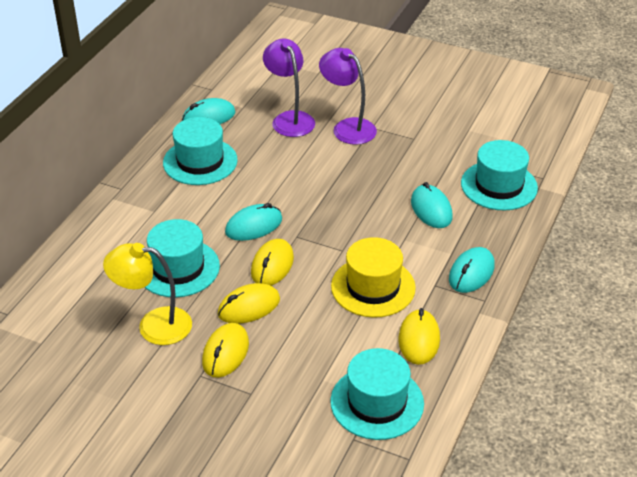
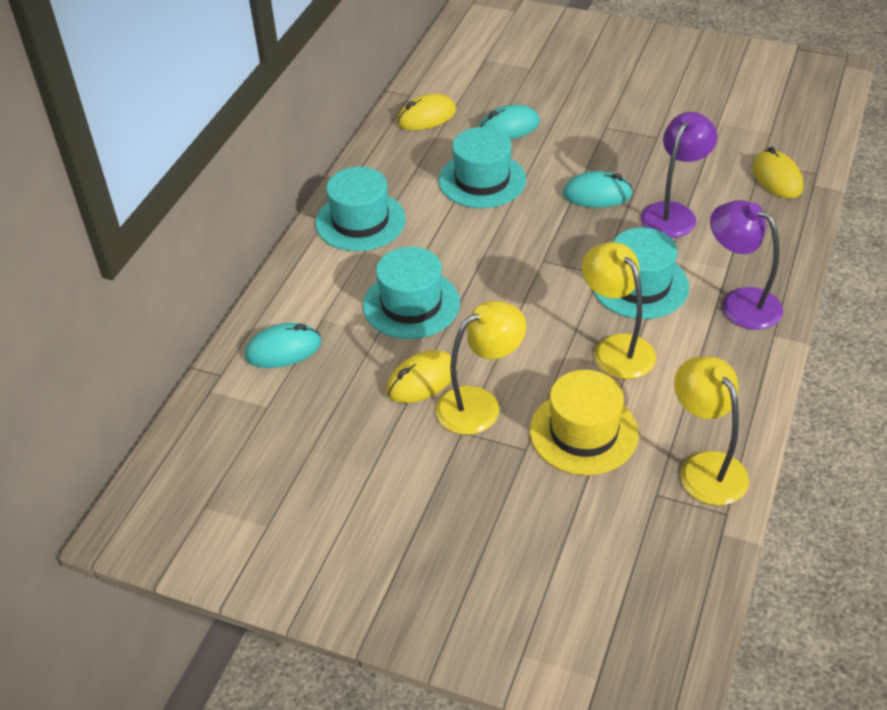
turquoise mouse: 4 -> 3
yellow lamp: 1 -> 3
yellow mouse: 4 -> 3

